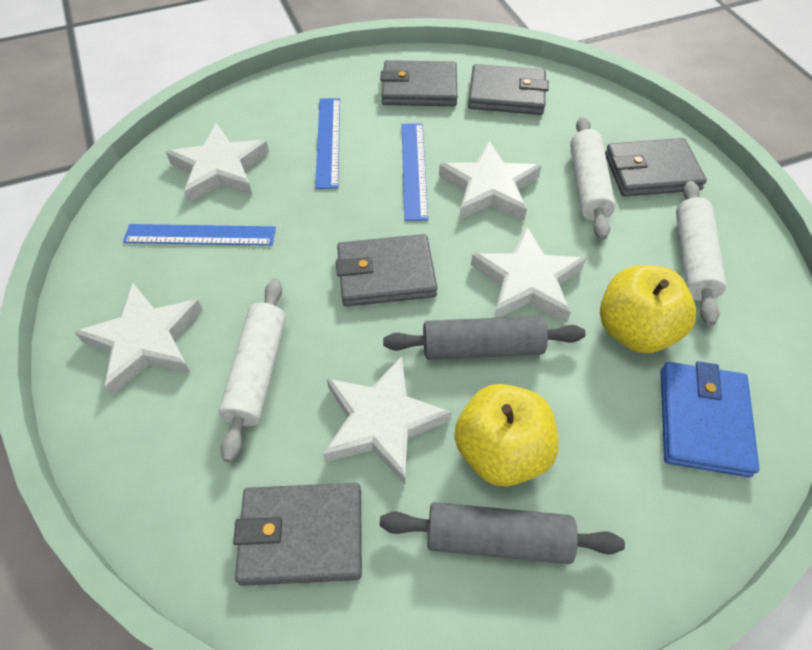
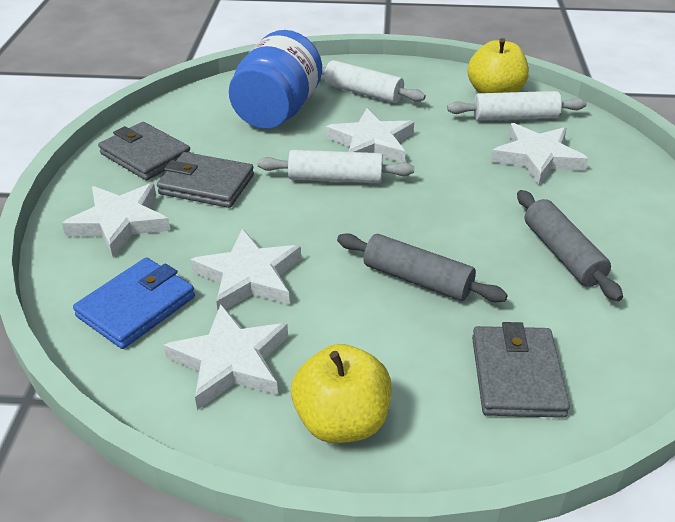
blue jar: 0 -> 1
blue ruler: 3 -> 0
grey wallet: 5 -> 3

